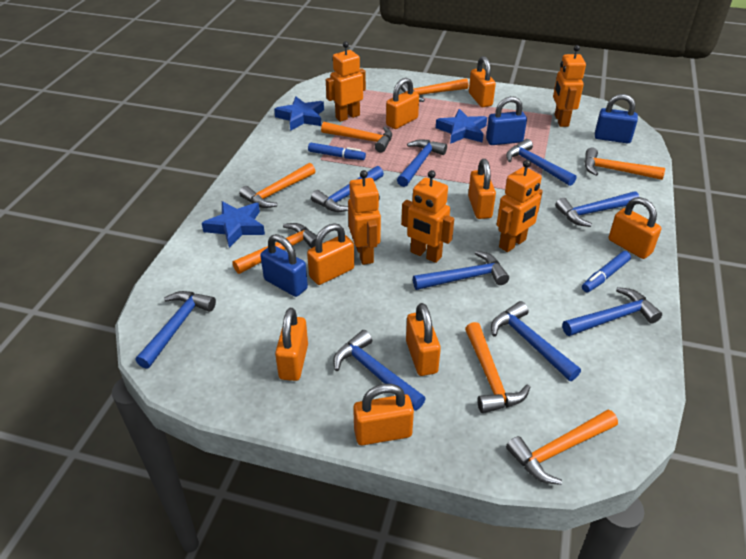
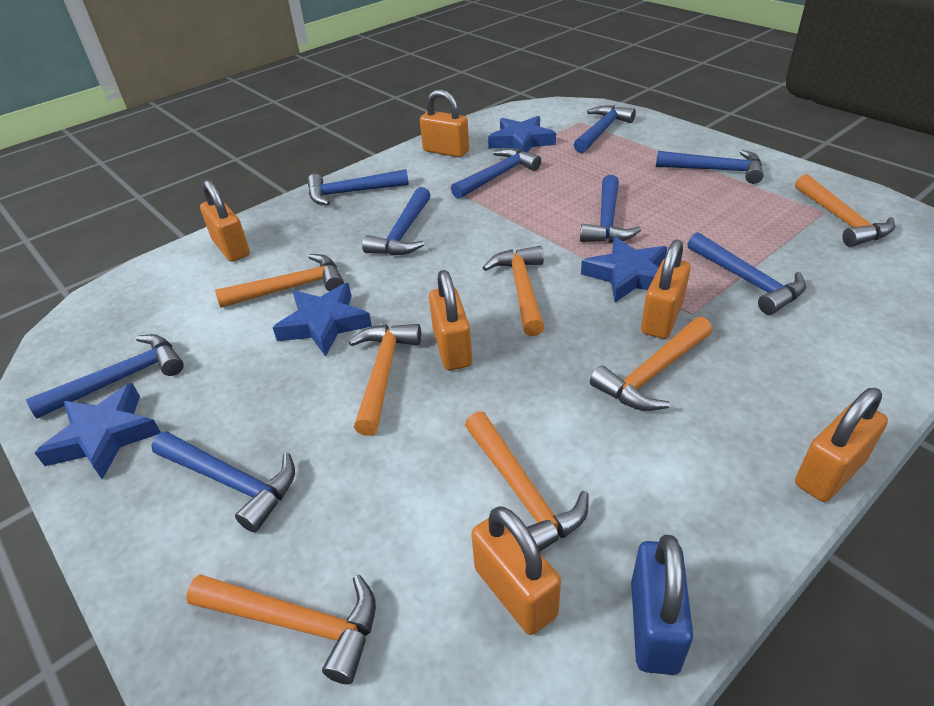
blue marker: 2 -> 0
blue padlock: 3 -> 1
blue star: 3 -> 4
orange padlock: 8 -> 6
orange robot: 5 -> 0

